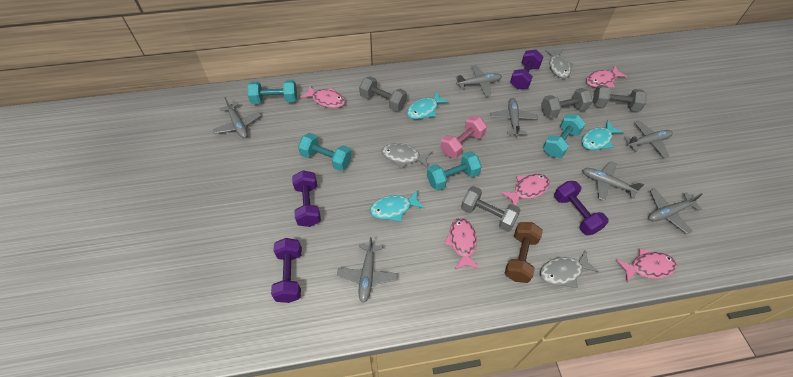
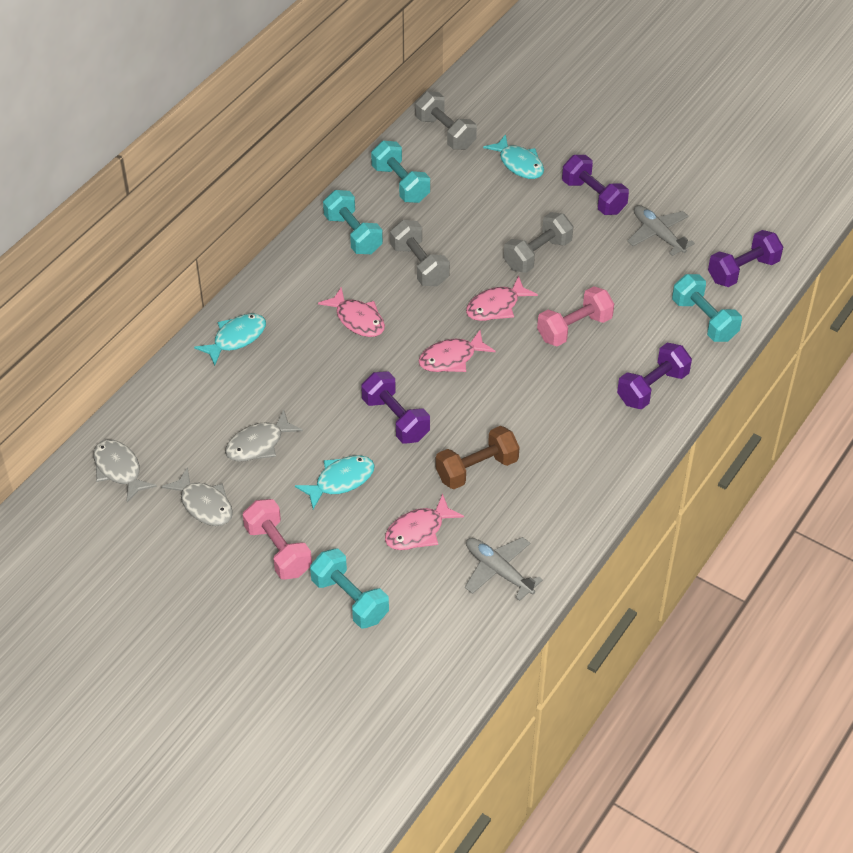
grey dumbbell: 4 -> 3
grey plane: 7 -> 2
pink dumbbell: 1 -> 2
pink fish: 5 -> 4

